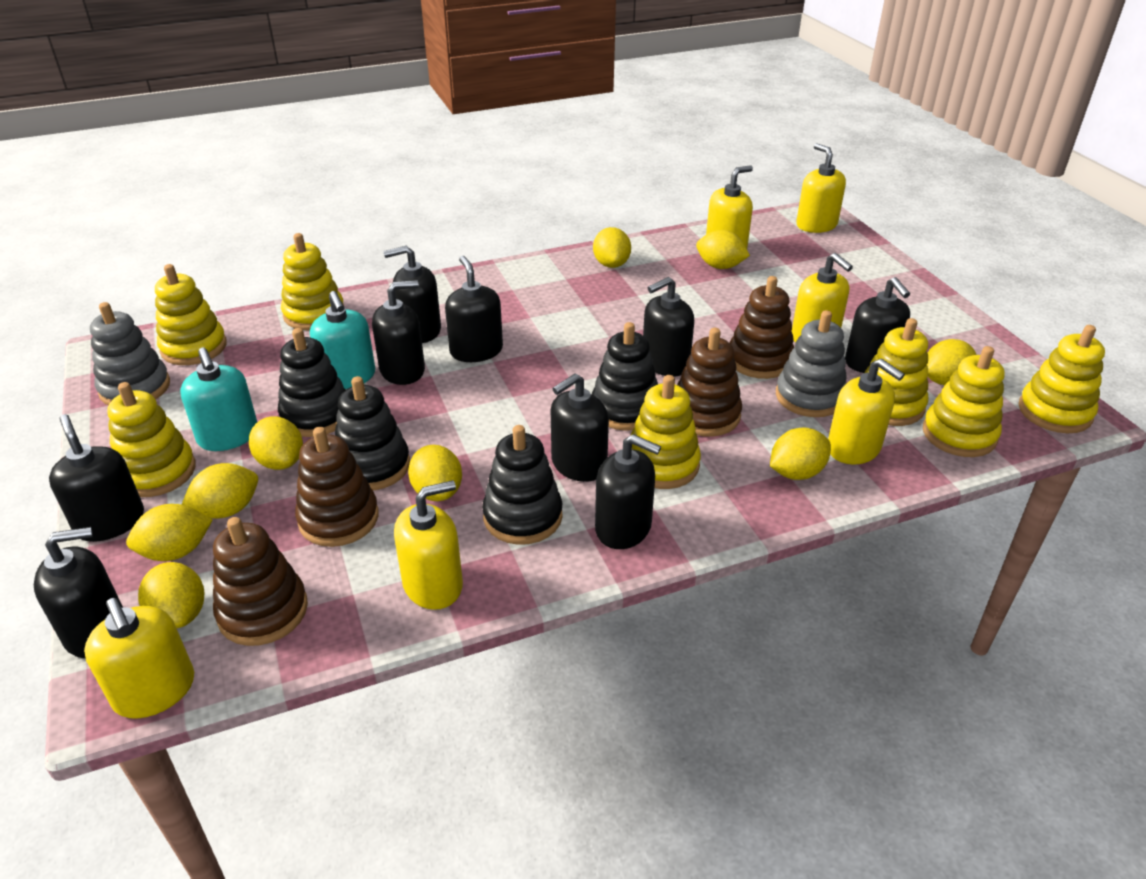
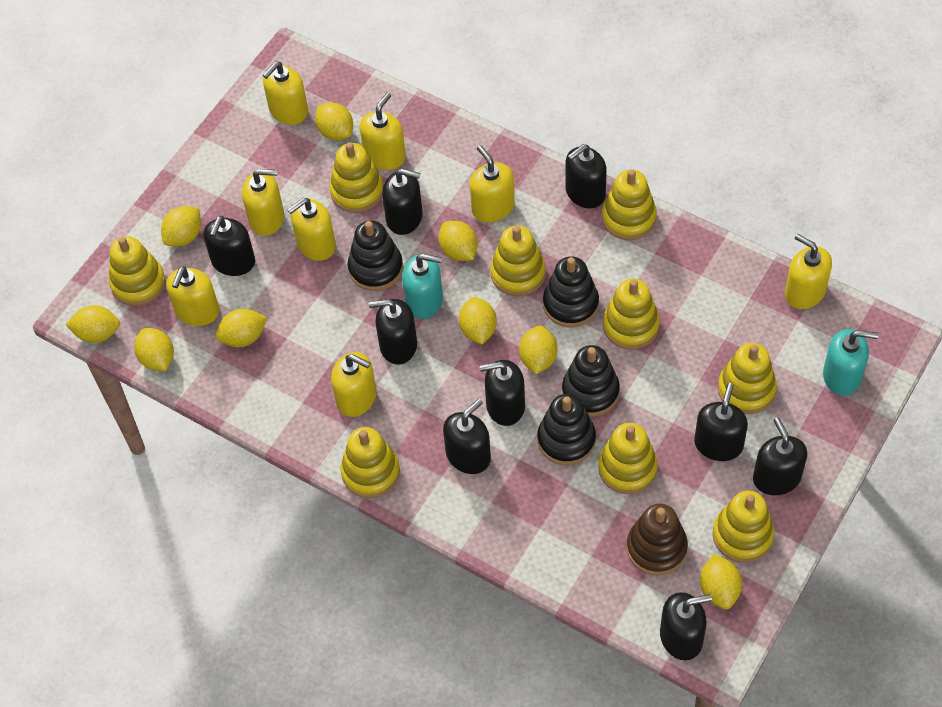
brown stacking toy: 4 -> 1
grey stacking toy: 2 -> 0
yellow soap dispenser: 6 -> 8
yellow stacking toy: 7 -> 9

